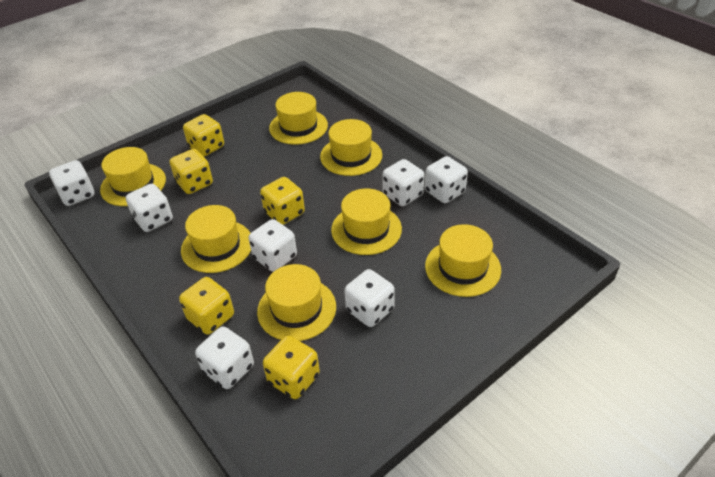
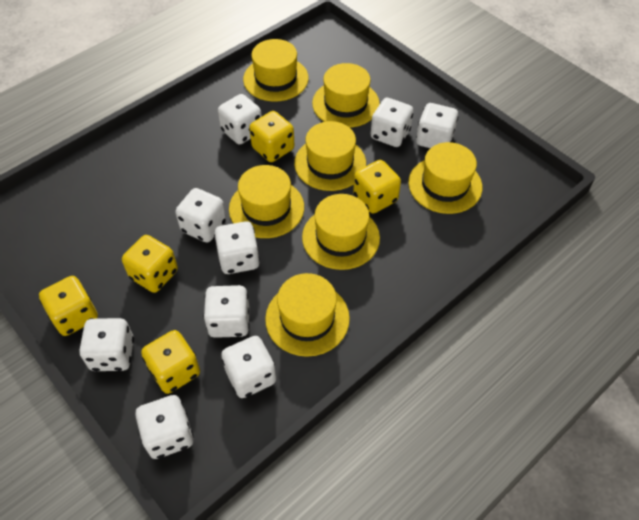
white dice: 7 -> 9

